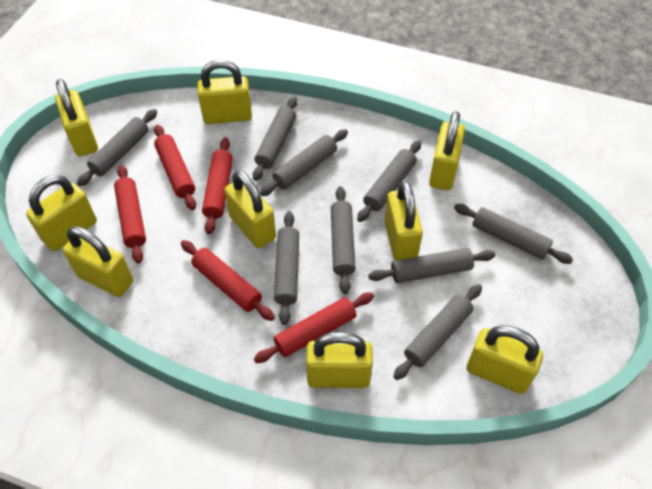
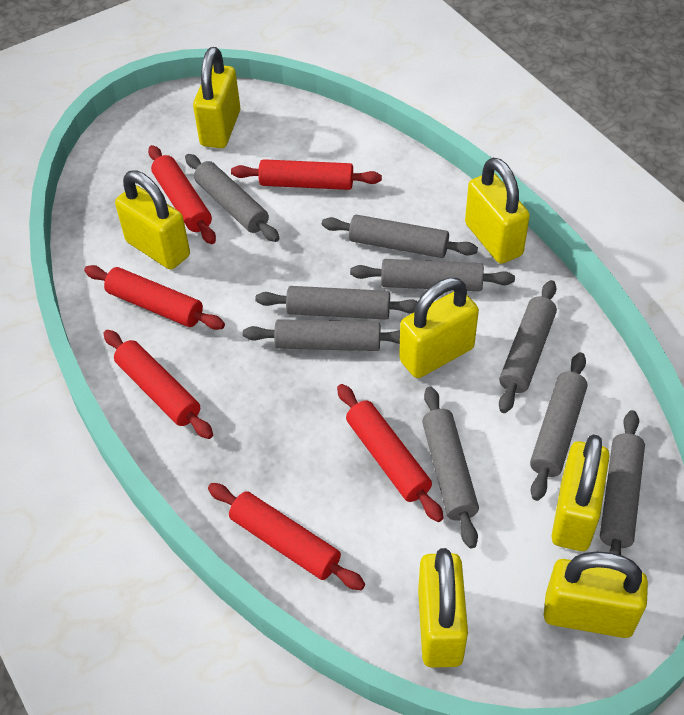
red rolling pin: 5 -> 6
yellow padlock: 9 -> 7

